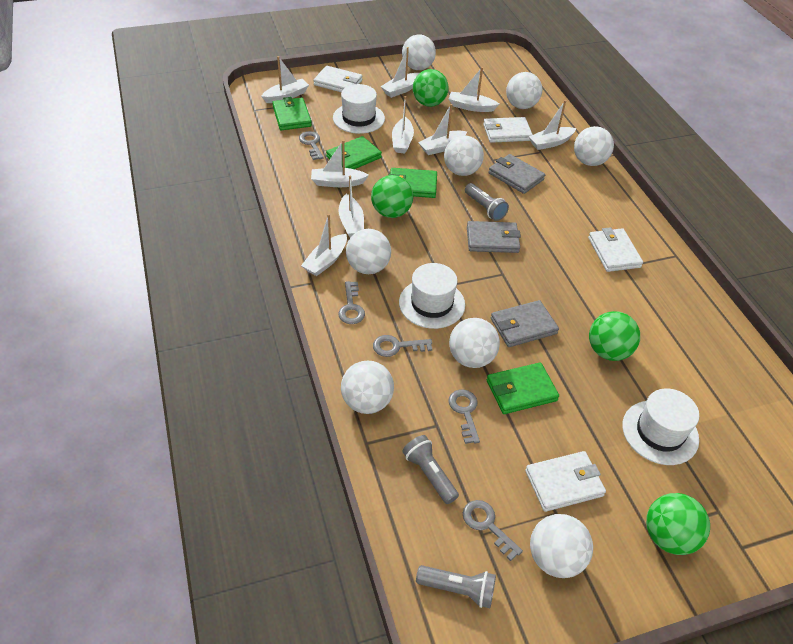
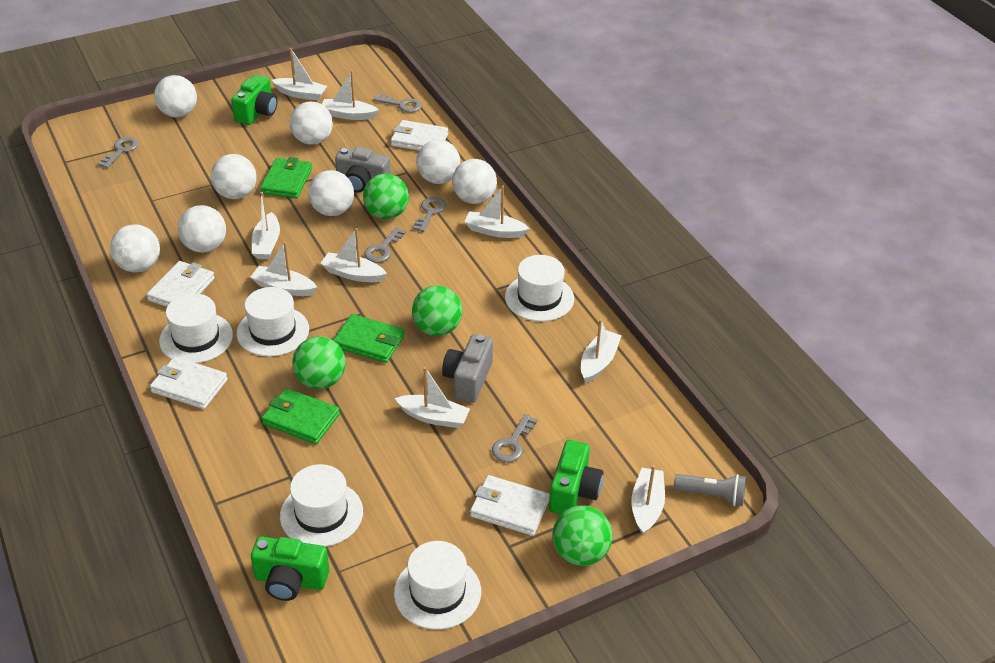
green camera: 0 -> 3
green wallet: 4 -> 3
grey camera: 0 -> 2
grey flashlight: 3 -> 1
grey wallet: 3 -> 0
white hat: 3 -> 5

